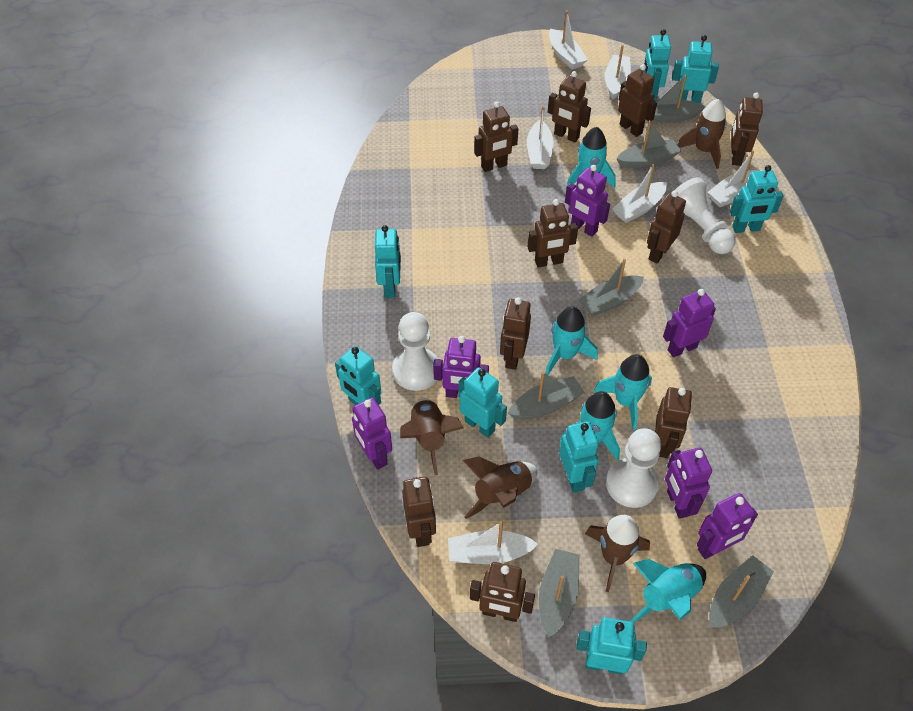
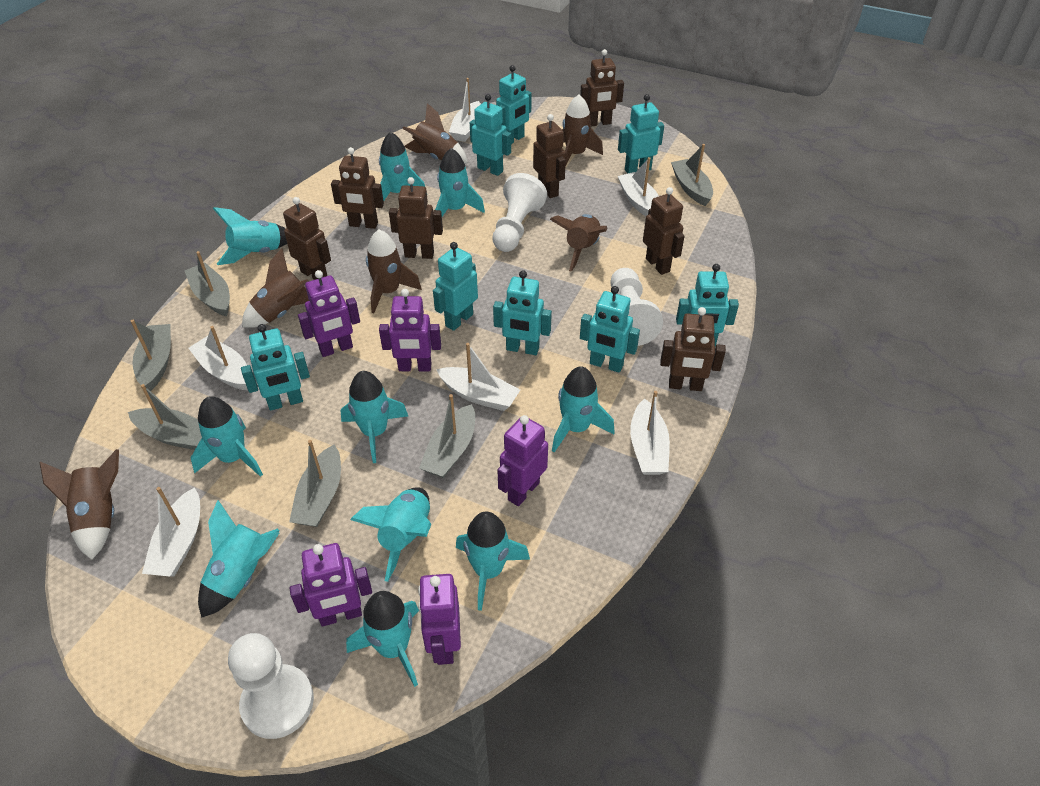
brown robot: 10 -> 7
brown rocket: 4 -> 6
purple robot: 6 -> 5
turquoise rocket: 5 -> 10

